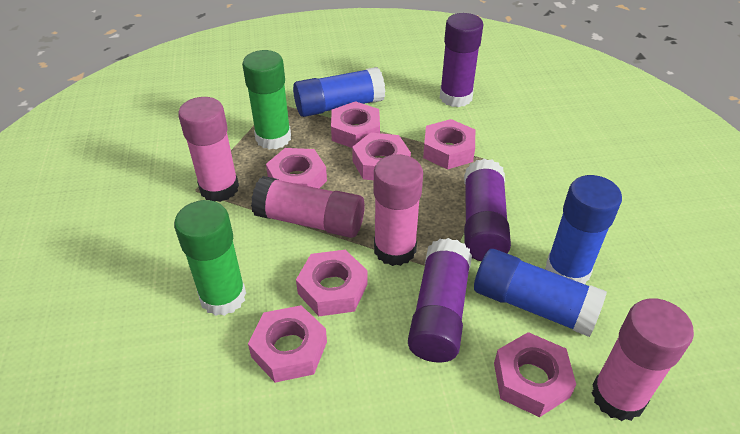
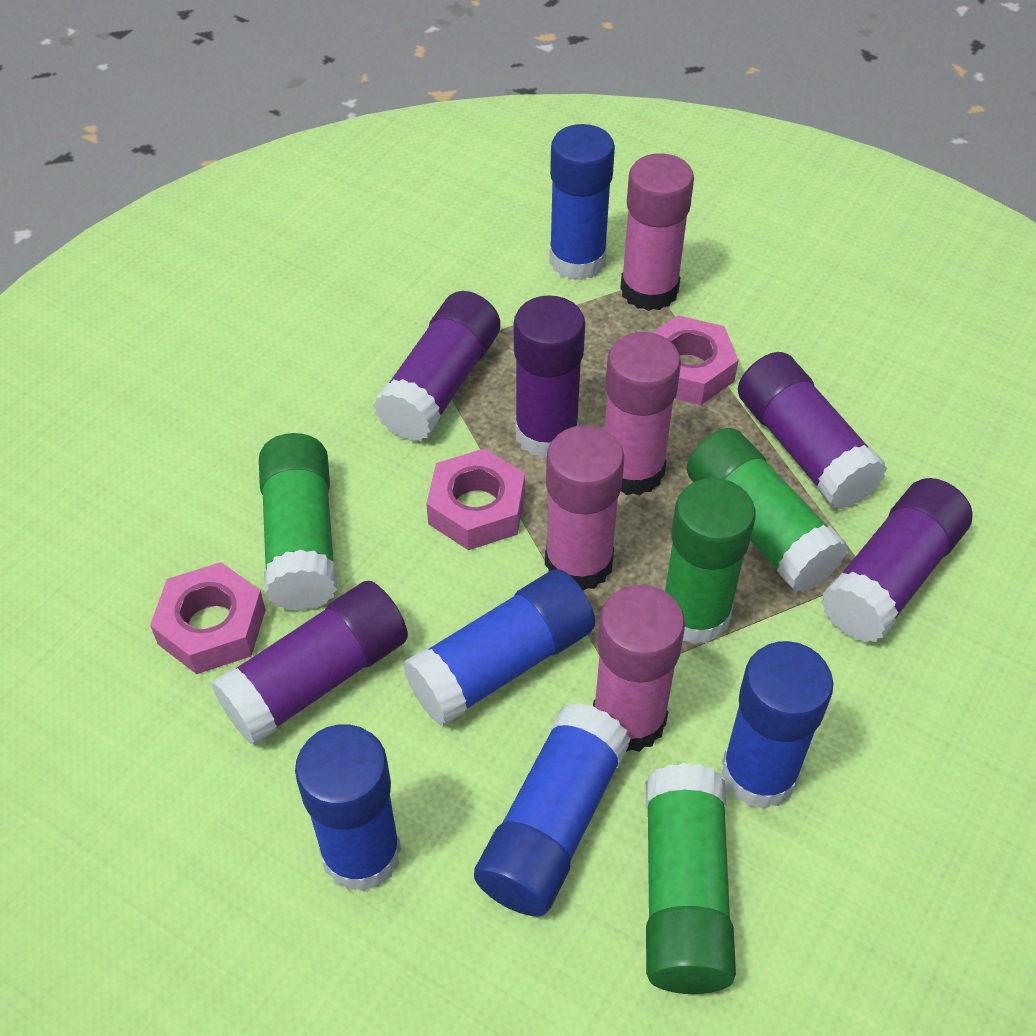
blue glue stick: 3 -> 5
green glue stick: 2 -> 4
pink nut: 7 -> 3
purple glue stick: 3 -> 5

